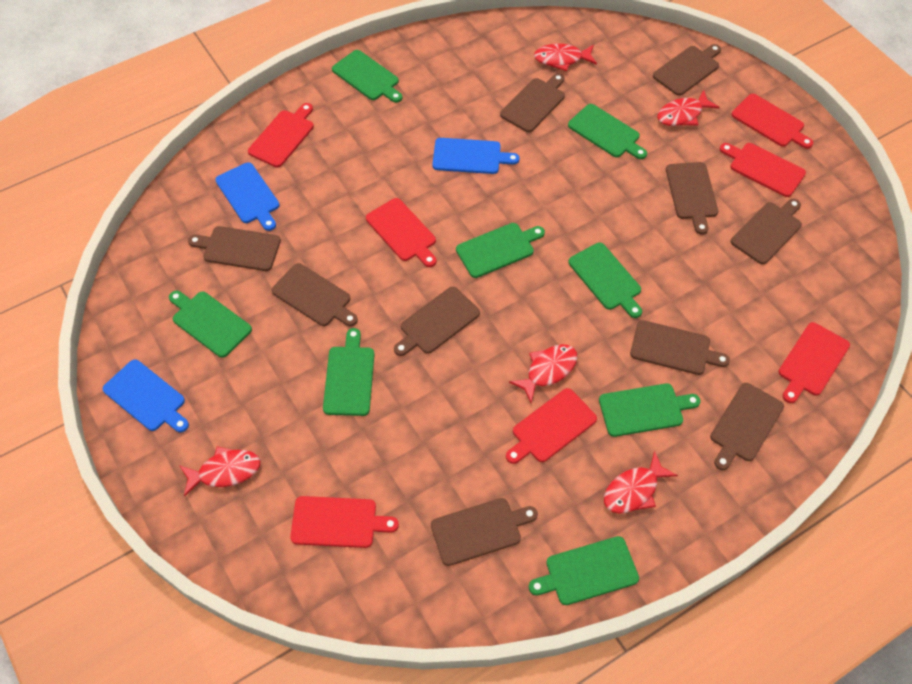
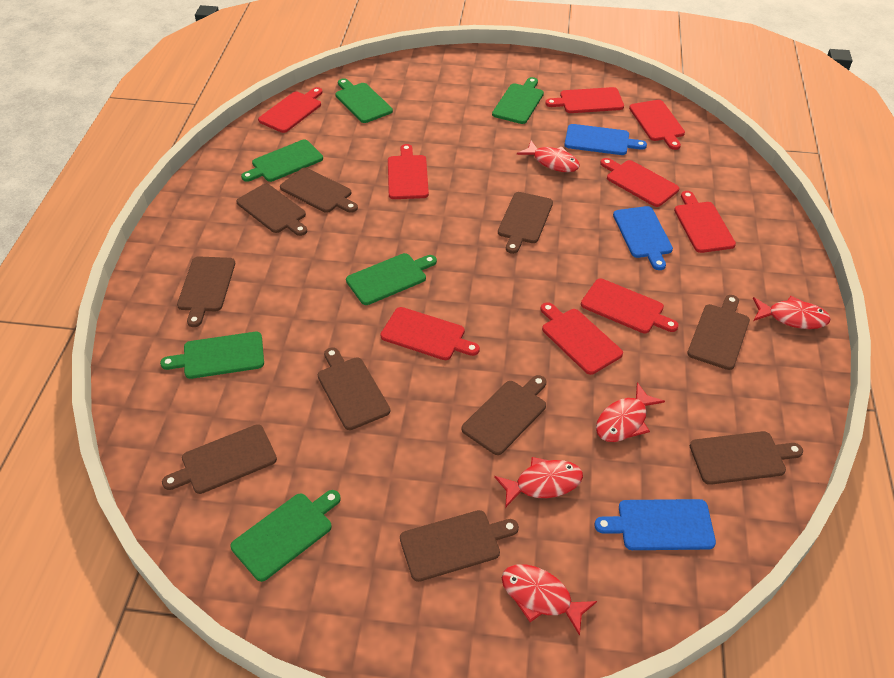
green cutting board: 8 -> 6
red cutting board: 7 -> 9

